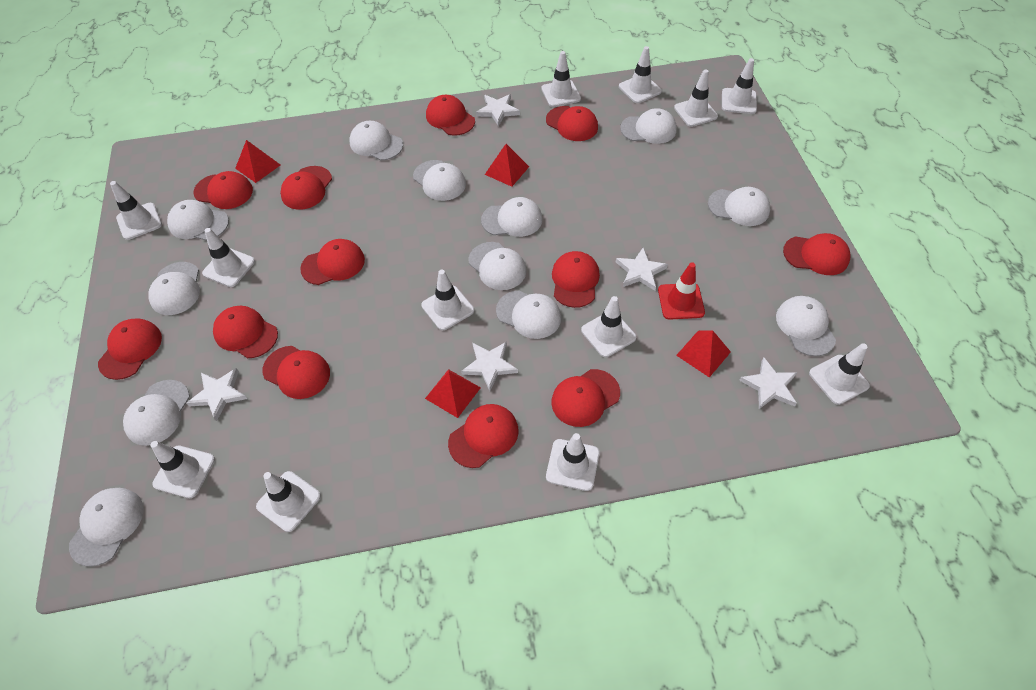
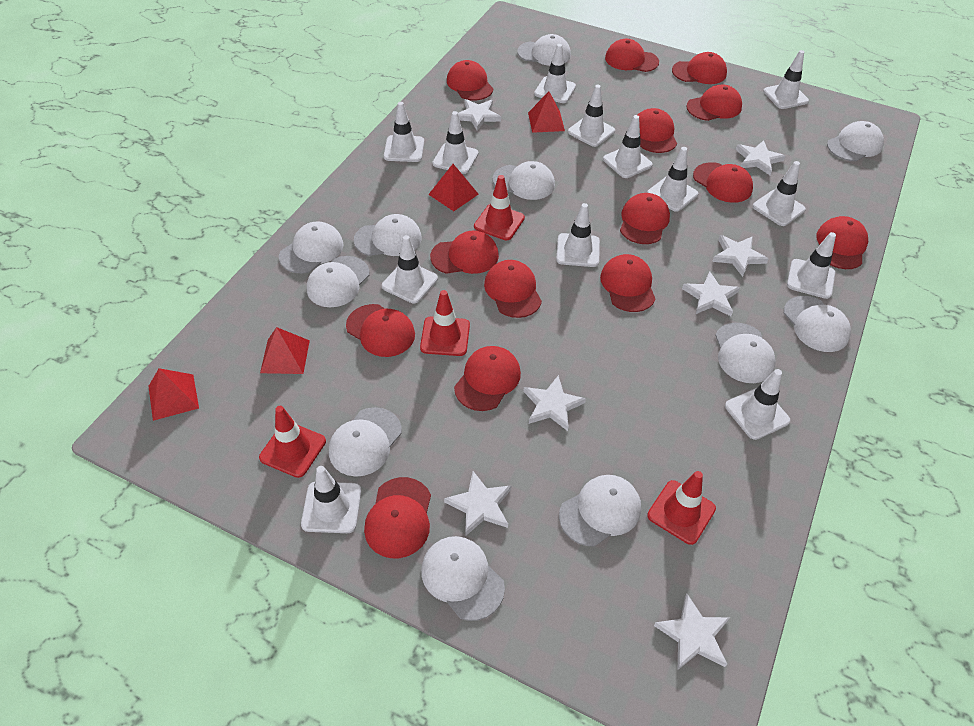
red cap: 12 -> 14
red traffic cone: 1 -> 4
white cap: 12 -> 11
white star: 5 -> 7
white traffic cone: 12 -> 13

